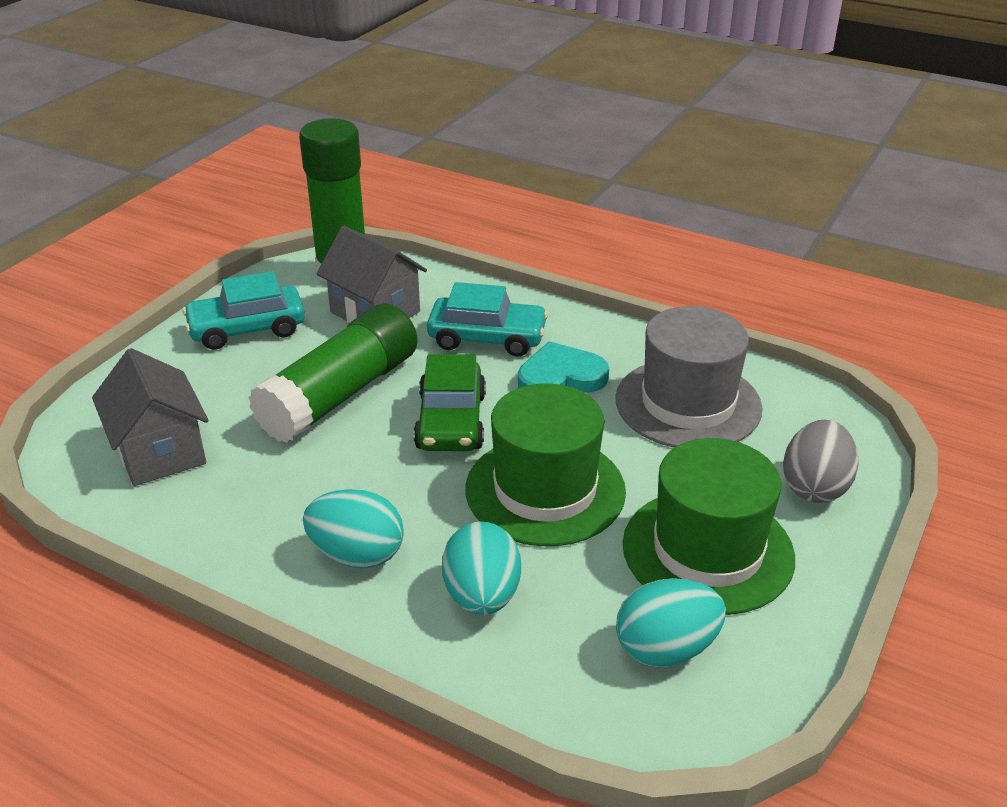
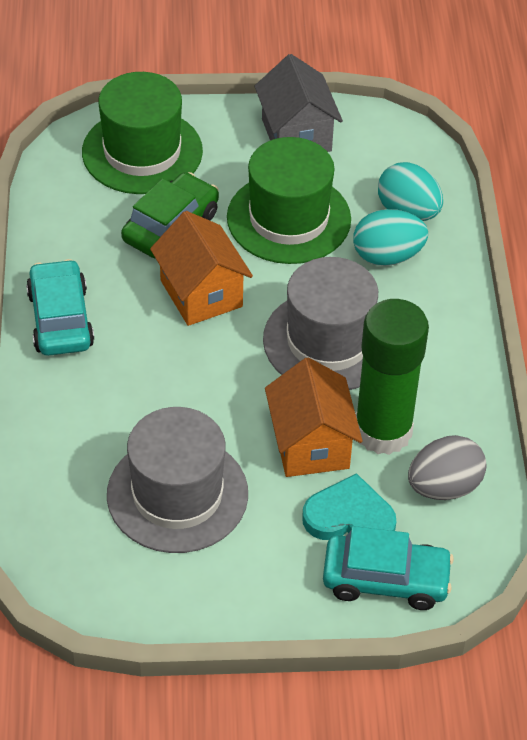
green glue stick: 2 -> 1
grey hat: 1 -> 2
grey house: 2 -> 1
orange house: 0 -> 2
turquoise egg: 3 -> 2

